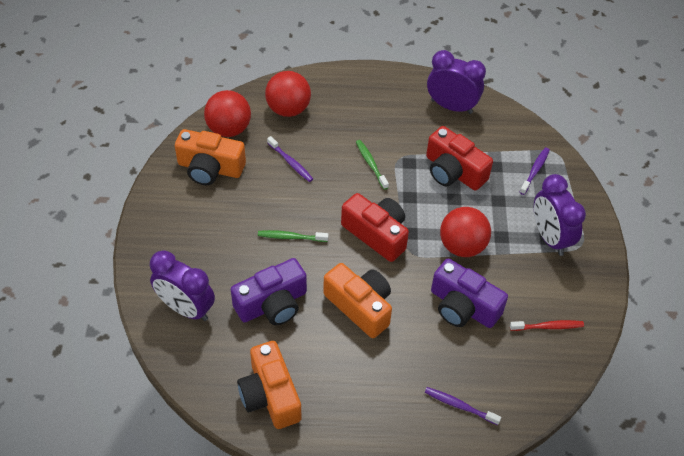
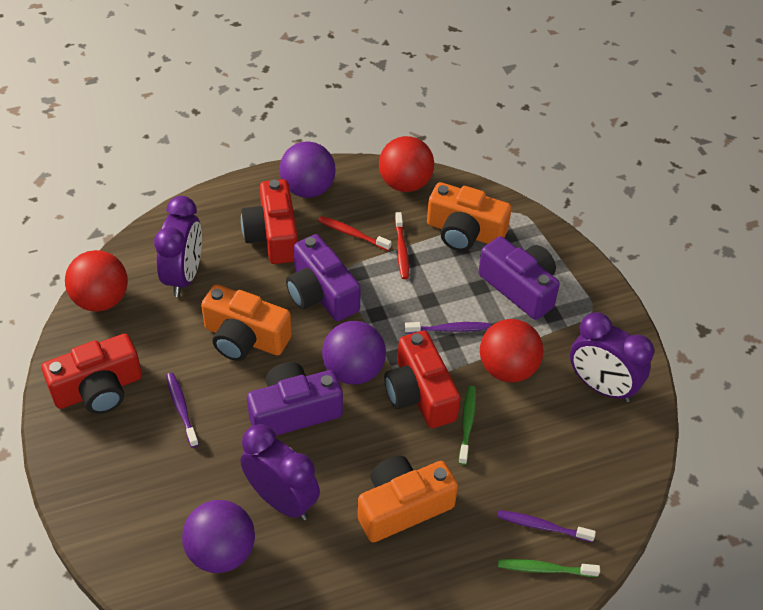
purple ball: 0 -> 3
purple camera: 2 -> 3
red camera: 2 -> 3
red toothbrush: 1 -> 2

